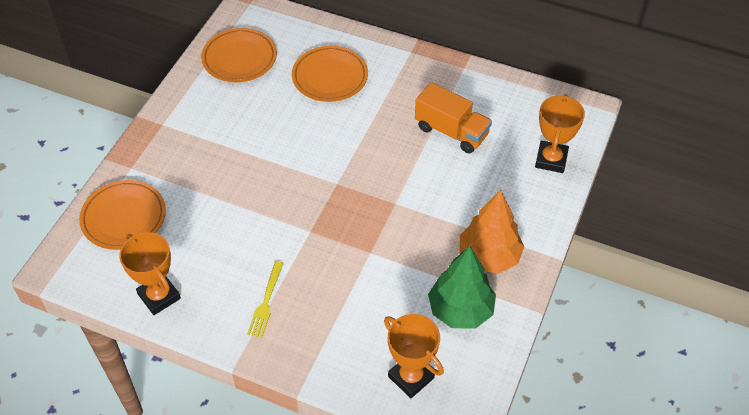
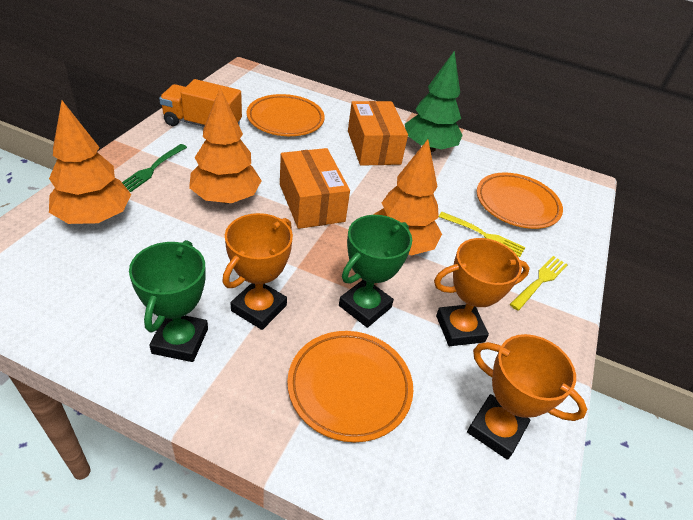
green fork: 0 -> 1
green trophy: 0 -> 2
orange box: 0 -> 2
orange tree: 1 -> 3
yellow fork: 1 -> 2

